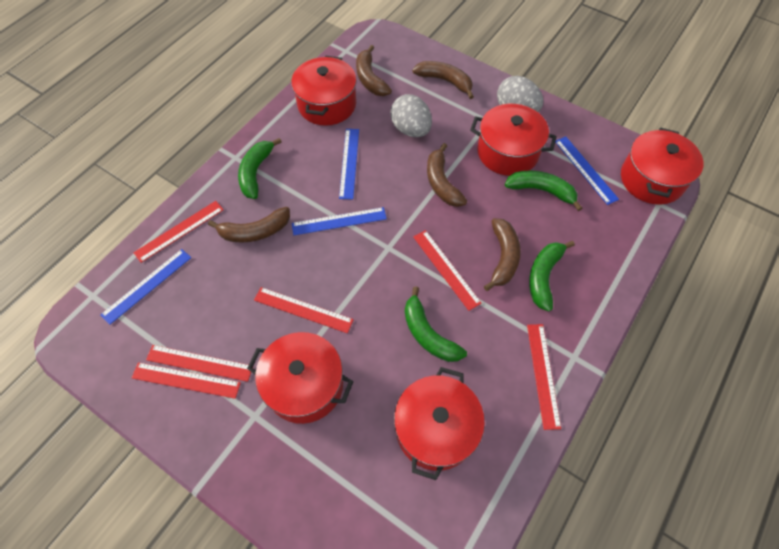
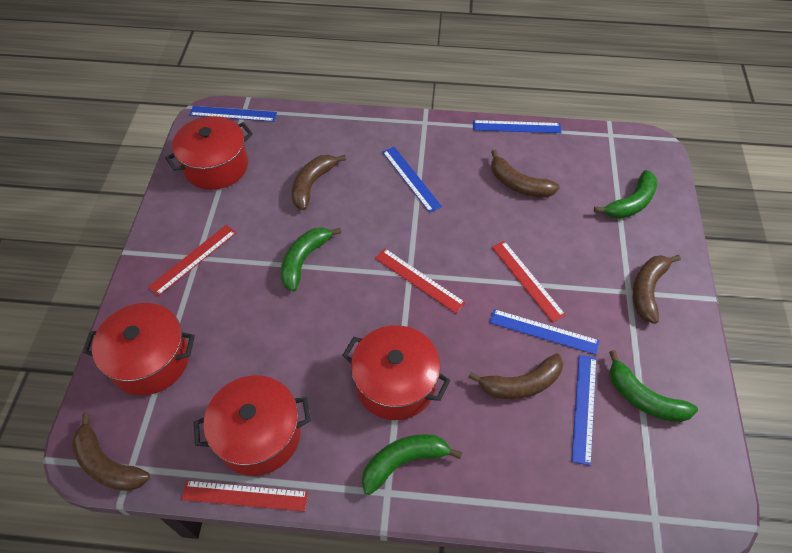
blue ruler: 4 -> 5
grey egg: 2 -> 0
red pot: 5 -> 4
red ruler: 6 -> 4

